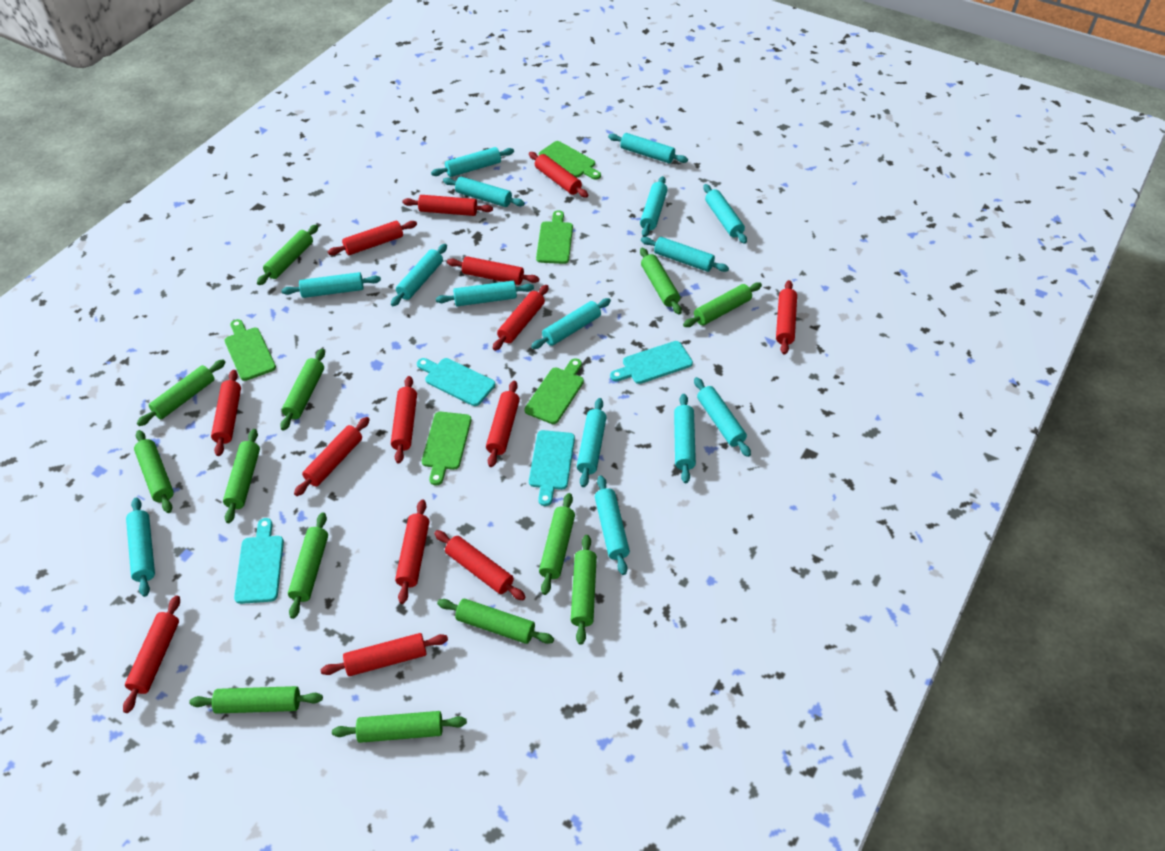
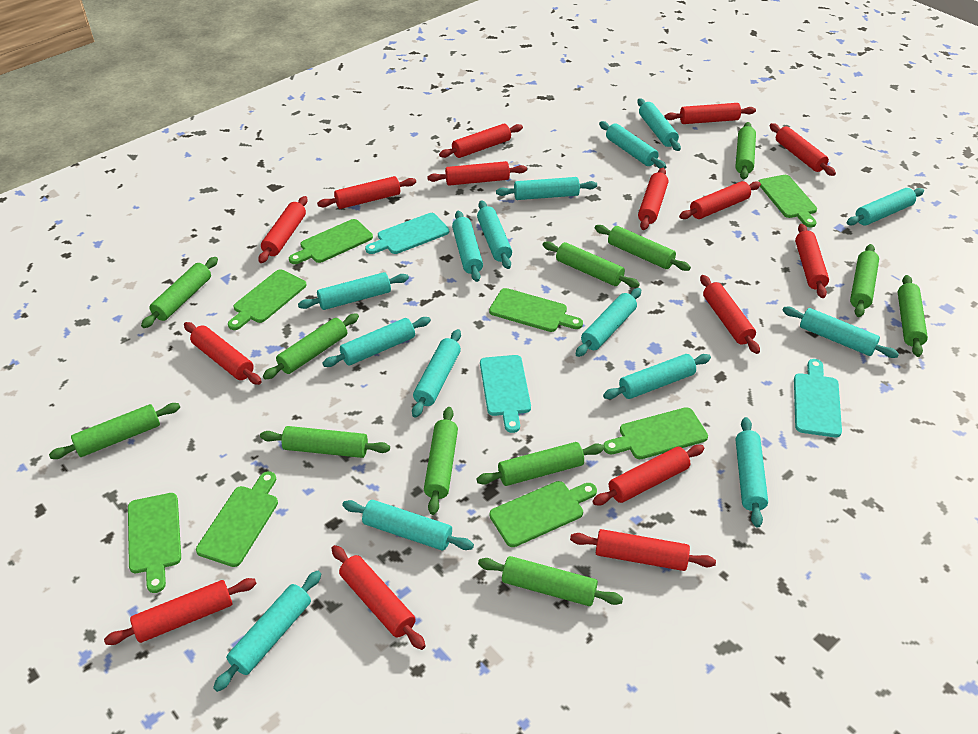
green cutting board: 5 -> 8
green rolling pin: 13 -> 12
red rolling pin: 14 -> 15
turquoise cutting board: 4 -> 3

